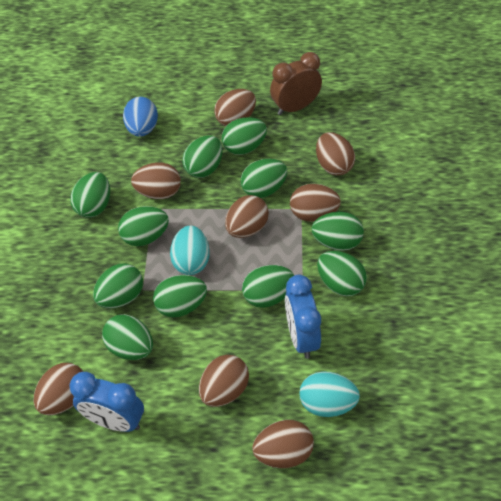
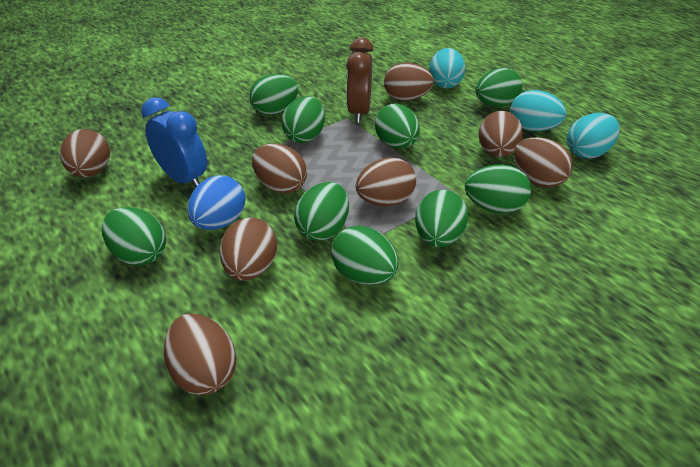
blue clock: 2 -> 1
green egg: 11 -> 9
turquoise egg: 2 -> 3

